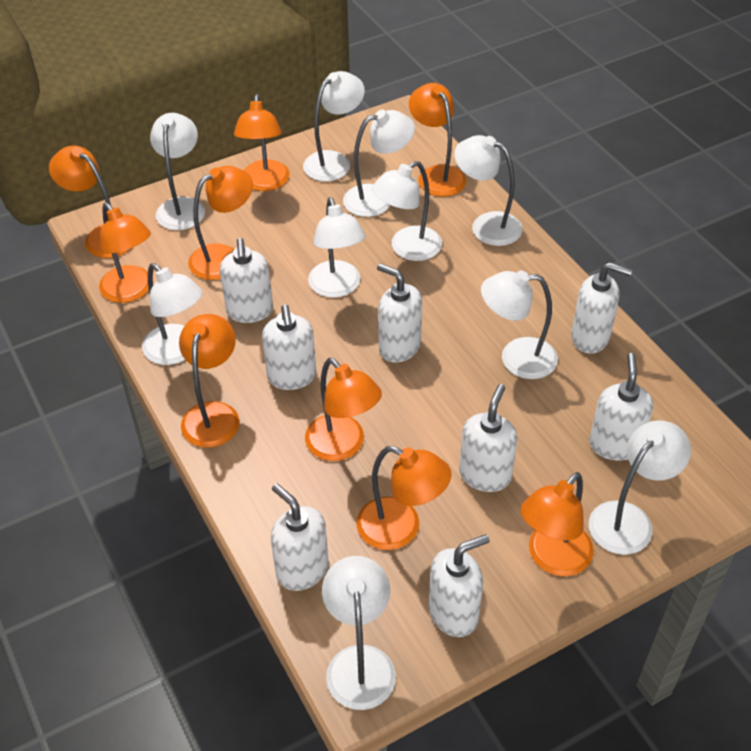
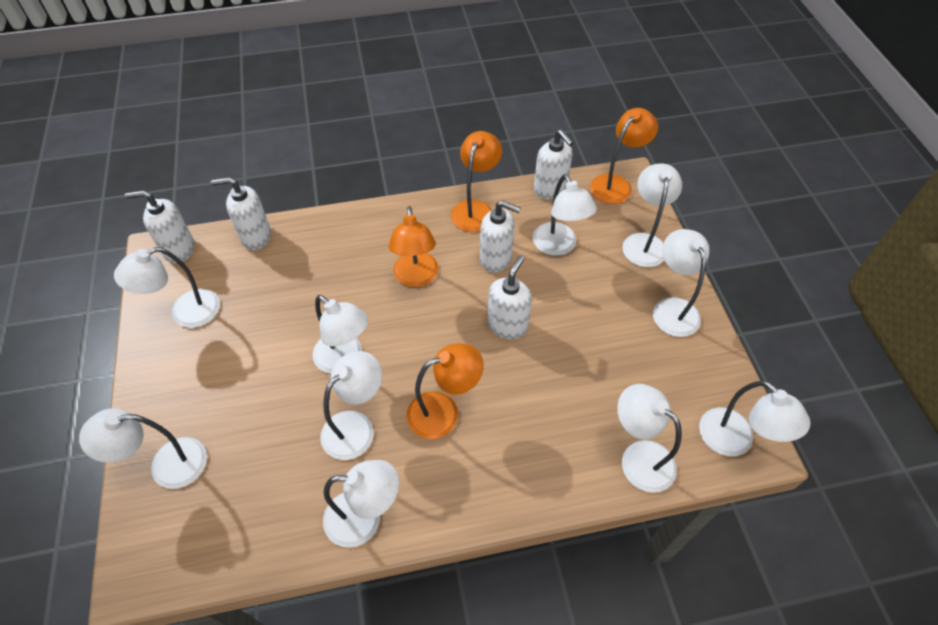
orange lamp: 9 -> 4
white soap dispenser: 8 -> 5

